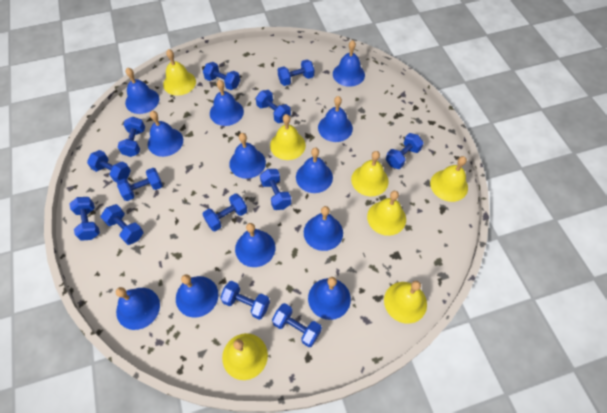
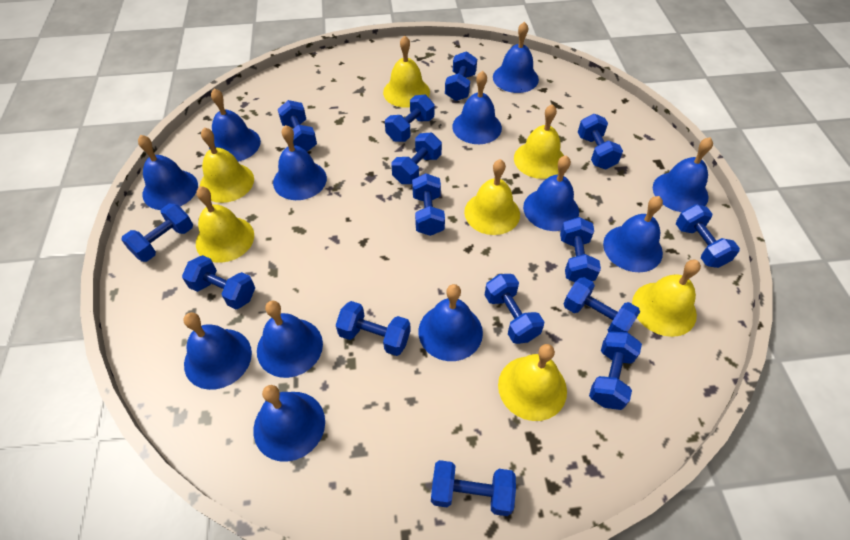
blue dumbbell: 13 -> 15

